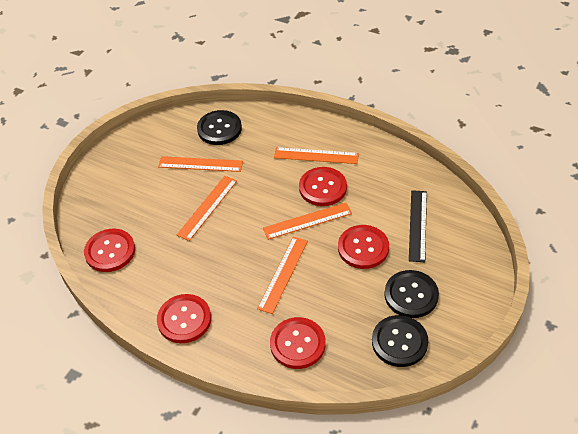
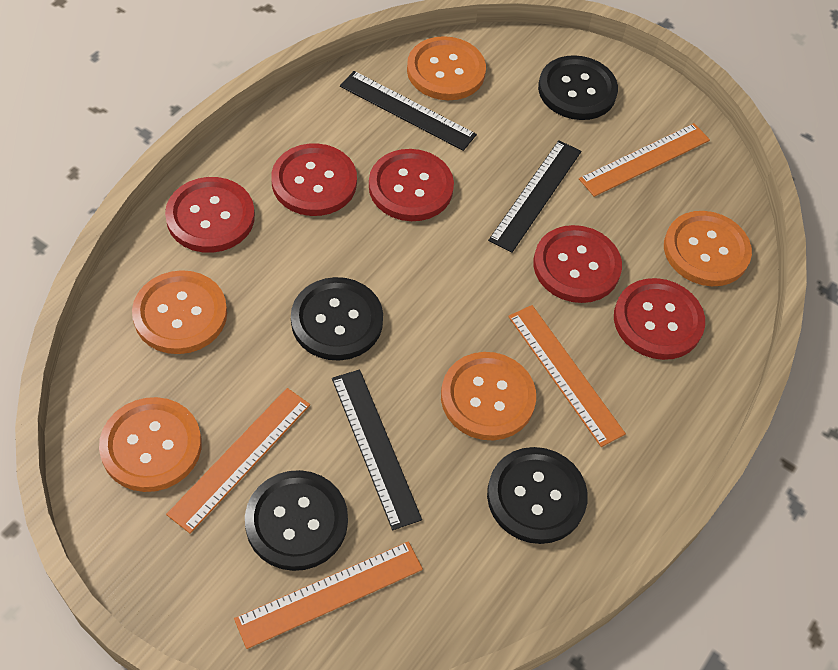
black button: 3 -> 4
black ruler: 1 -> 3
orange button: 0 -> 5
orange ruler: 5 -> 4

